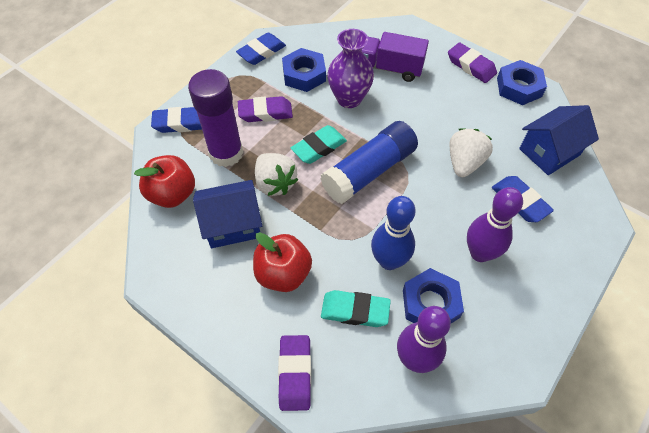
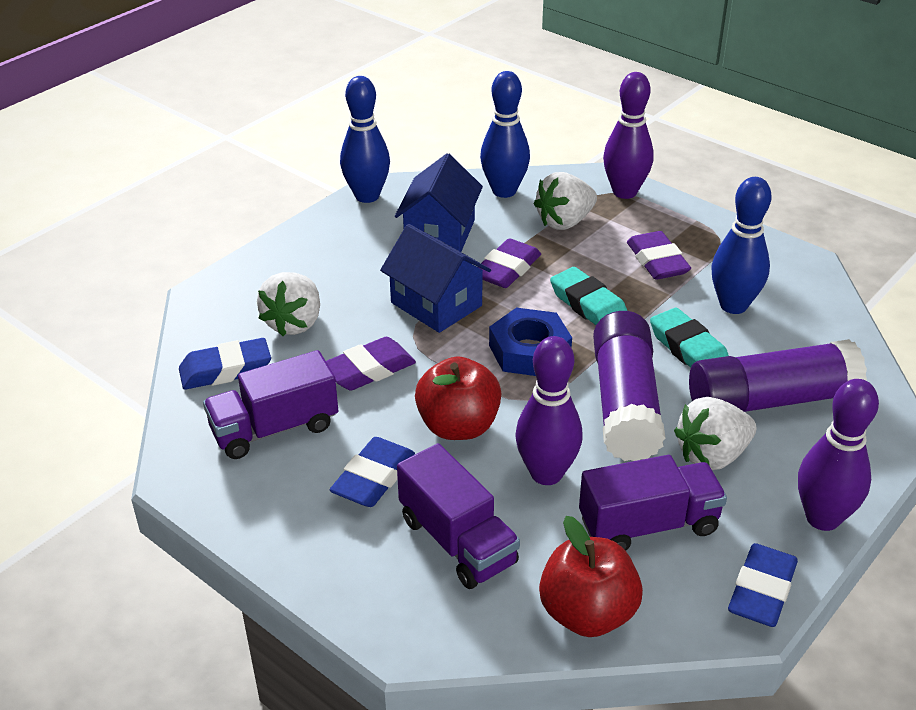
blue bowling pin: 1 -> 3
blue glue stick: 1 -> 0
blue nut: 3 -> 1
purple bowling pin: 2 -> 3
purple glue stick: 1 -> 2
purple truck: 1 -> 3
purple vase: 1 -> 0
white strawberry: 2 -> 3

